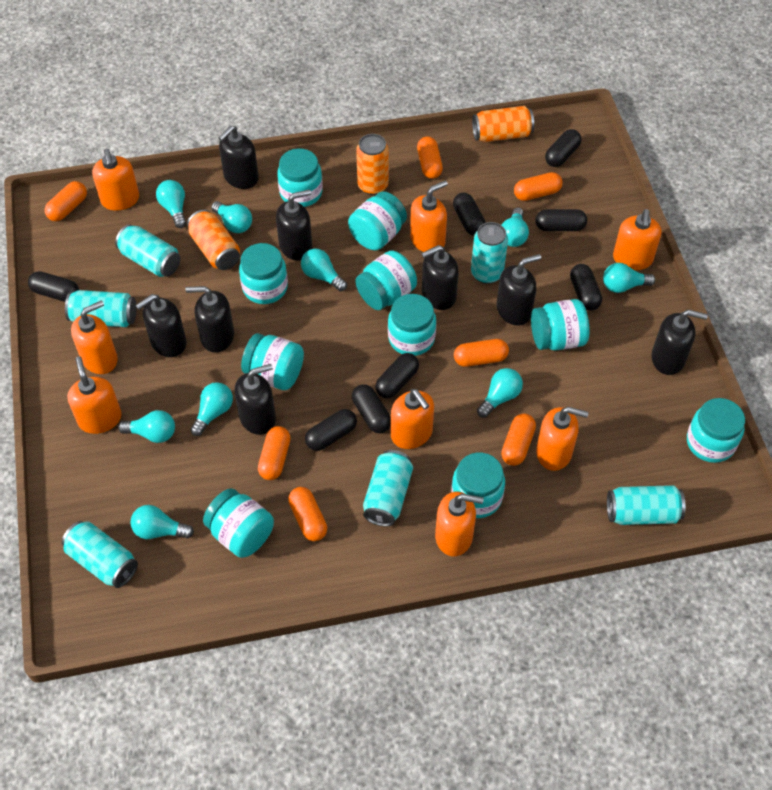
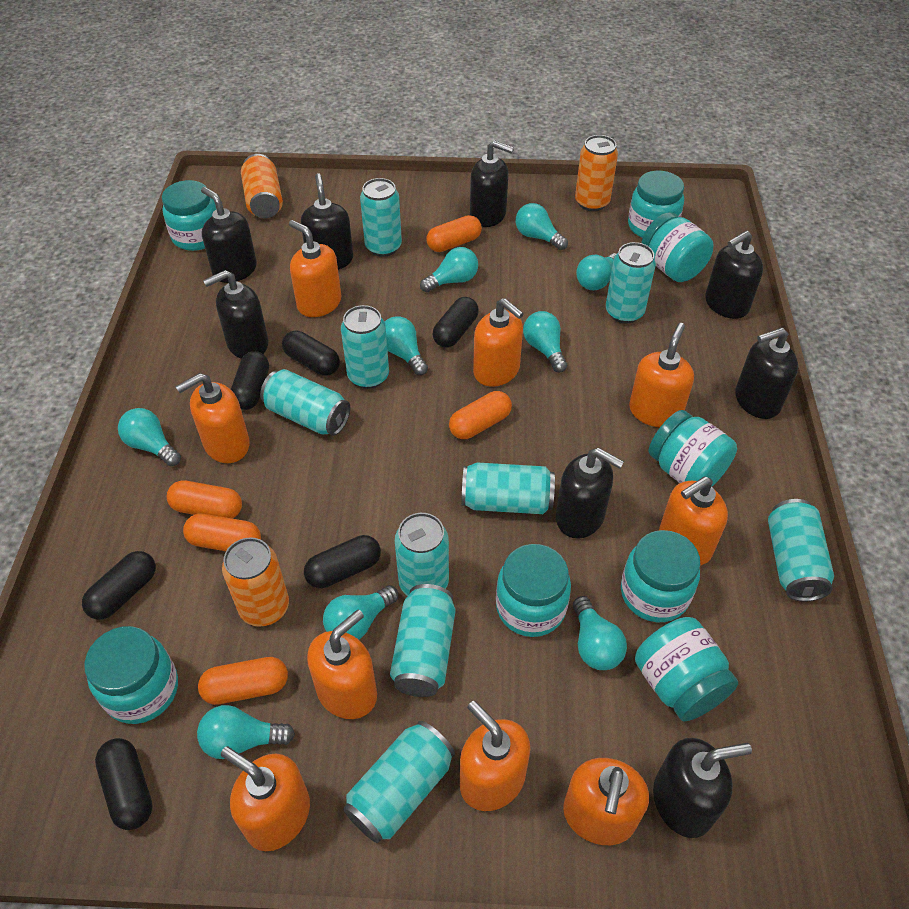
black capsule: 8 -> 6
orange capsule: 7 -> 5
orange soap dispenser: 8 -> 9
turquoise can: 6 -> 9
turquoise jar: 10 -> 8

